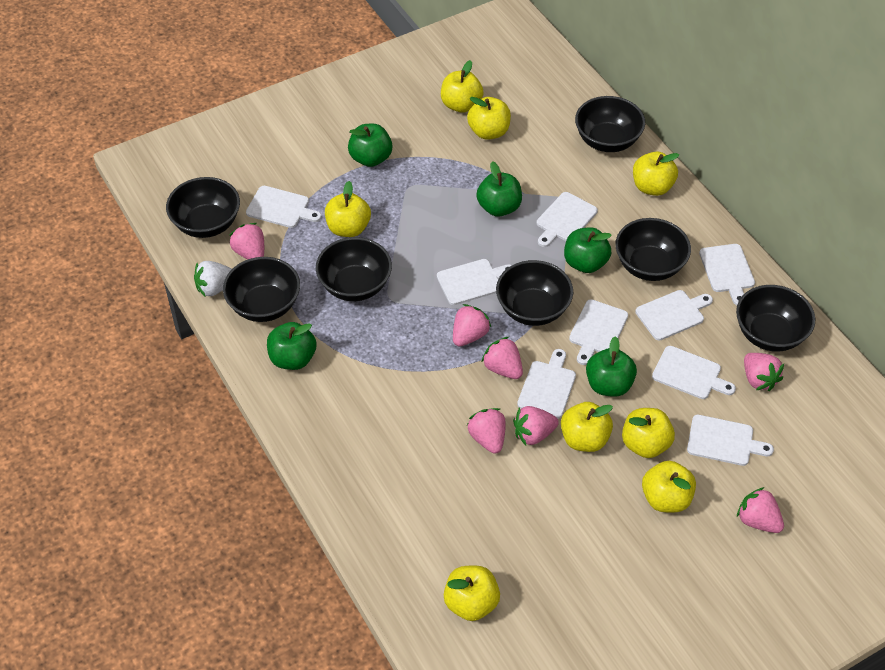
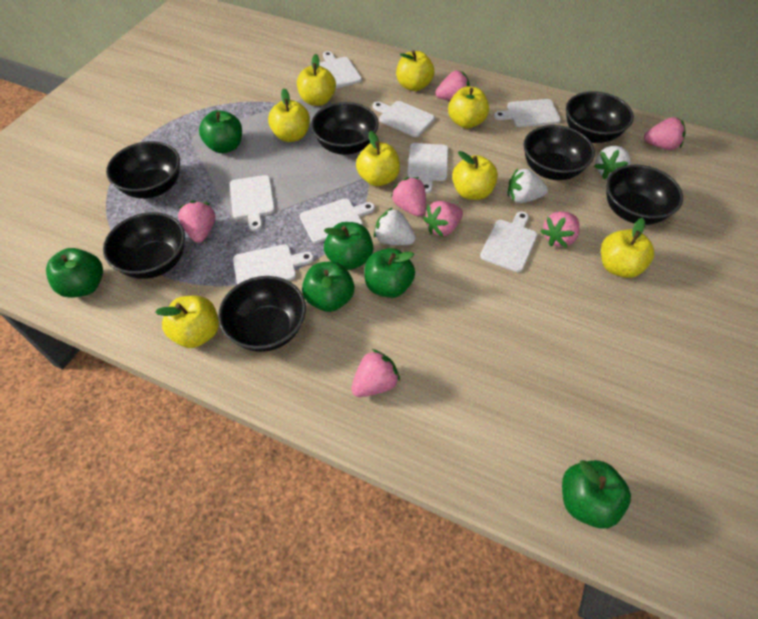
green apple: 5 -> 6
white cutting board: 9 -> 8
white strawberry: 1 -> 3

